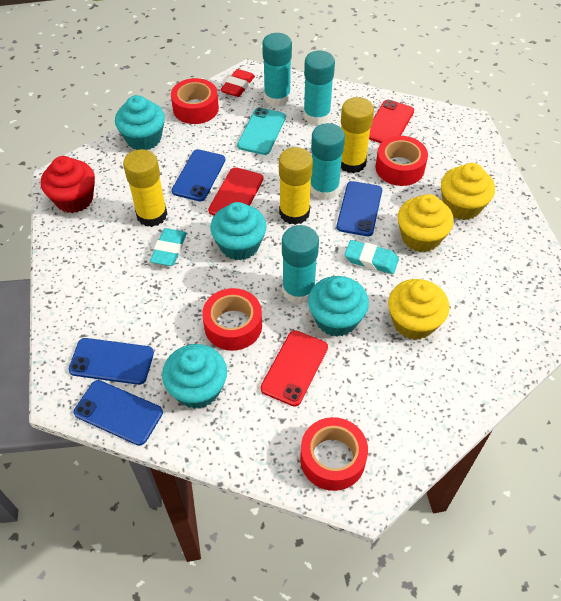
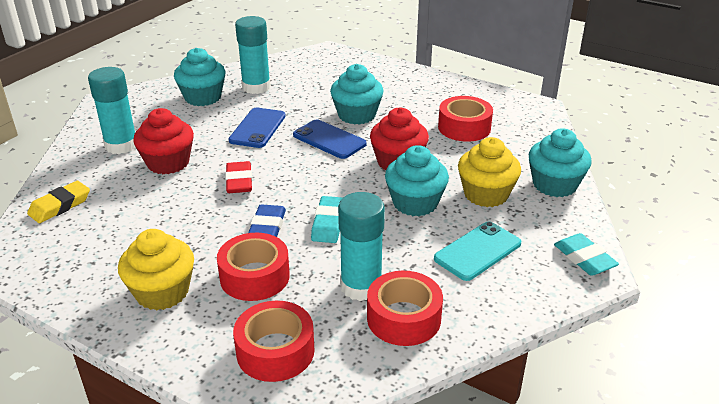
blue eraser: 0 -> 1
blue phone: 4 -> 2
red cupcake: 1 -> 2
red phone: 3 -> 0
turquoise glue stick: 4 -> 3
yellow cupcake: 3 -> 2
yellow eraser: 0 -> 1
yellow glue stick: 3 -> 0

